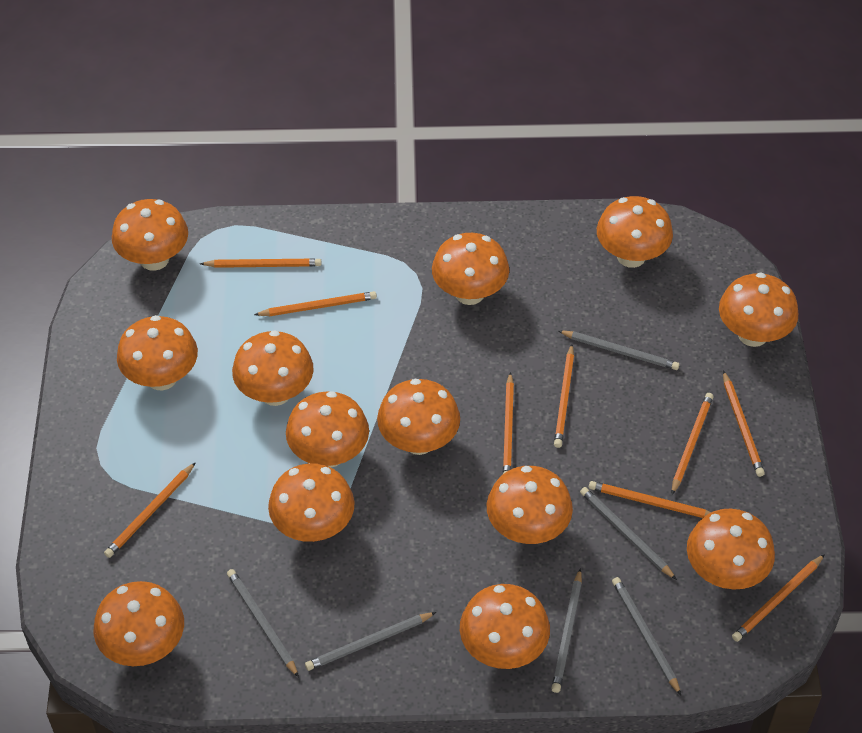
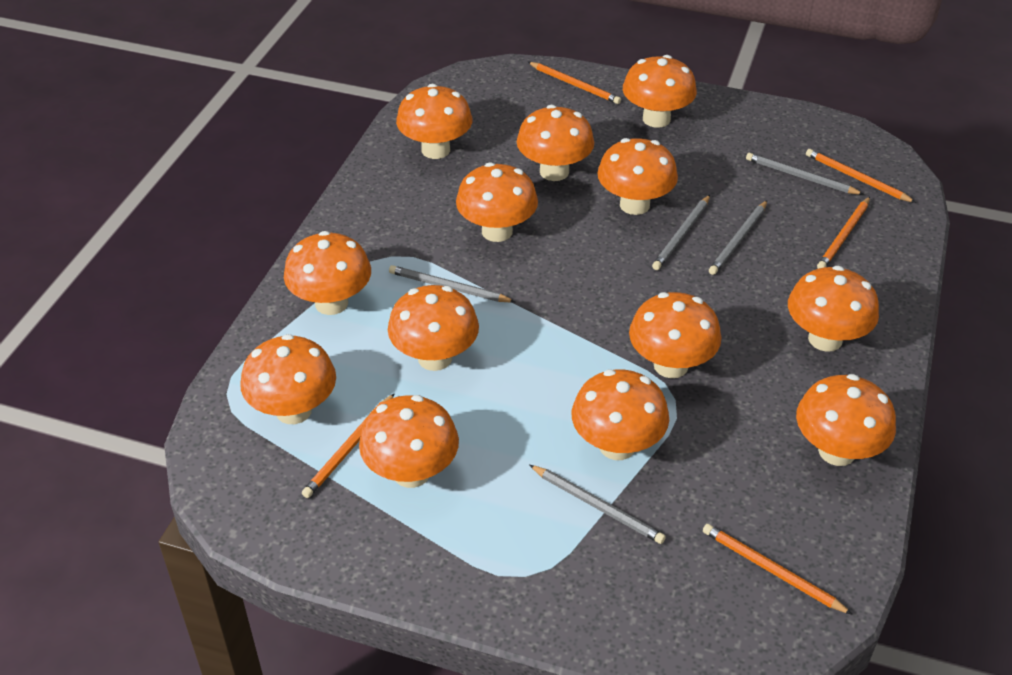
grey pencil: 6 -> 5
orange pencil: 9 -> 5

